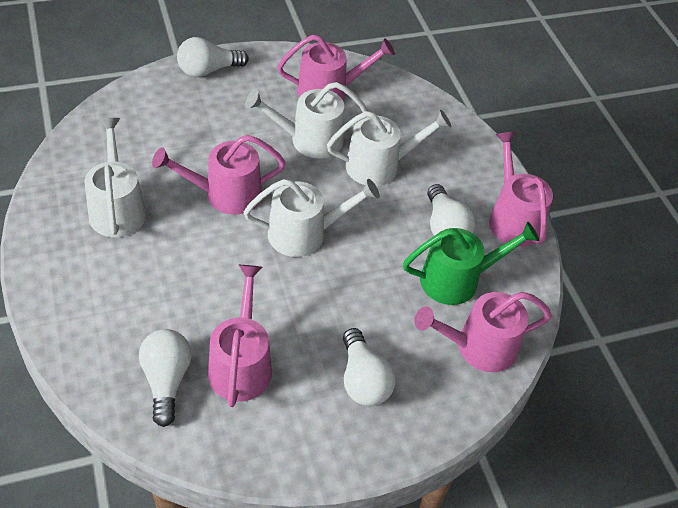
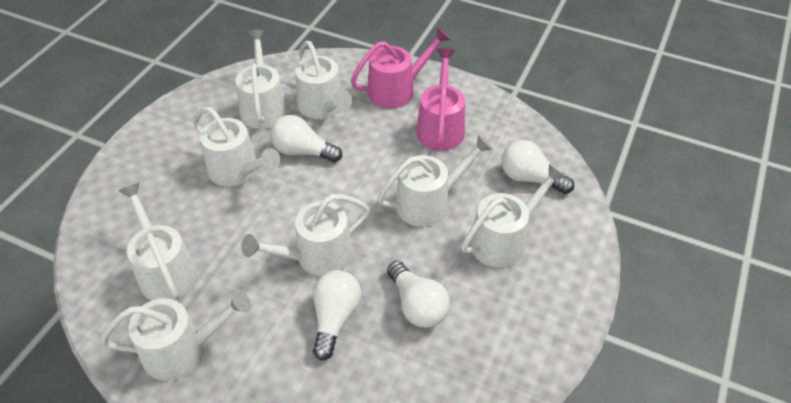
green watering can: 1 -> 0
pink watering can: 5 -> 2
white watering can: 4 -> 8

